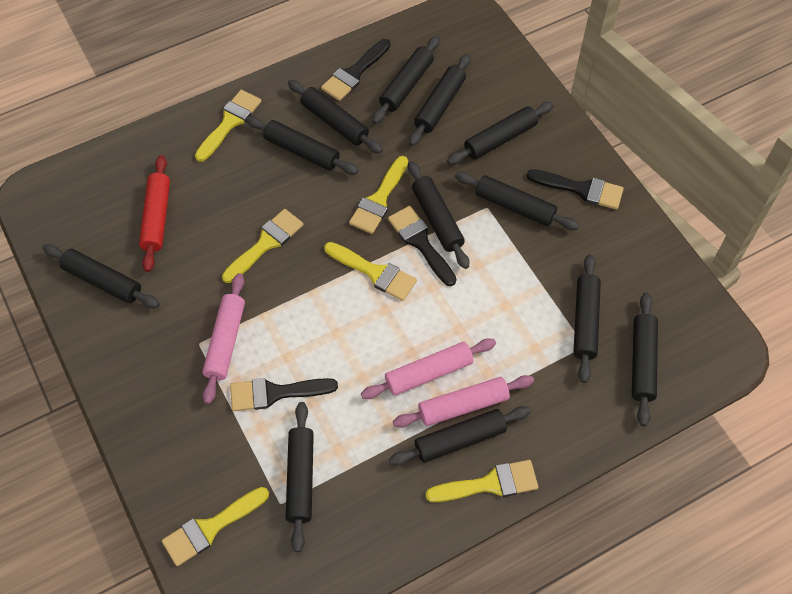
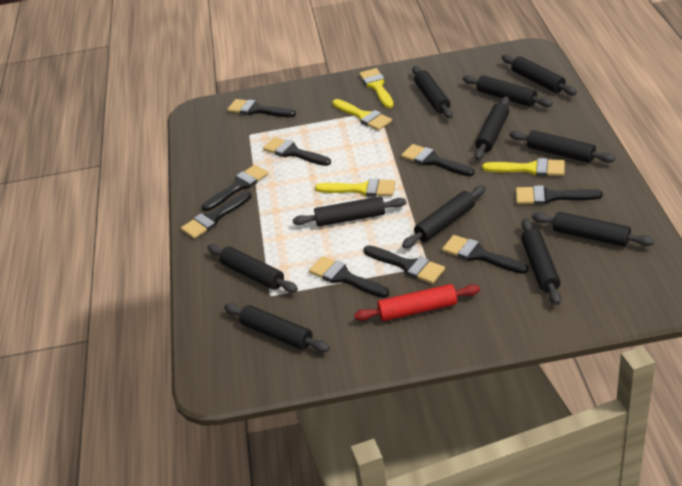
black brush: 4 -> 9
black rolling pin: 12 -> 11
pink rolling pin: 3 -> 0
yellow brush: 6 -> 4

